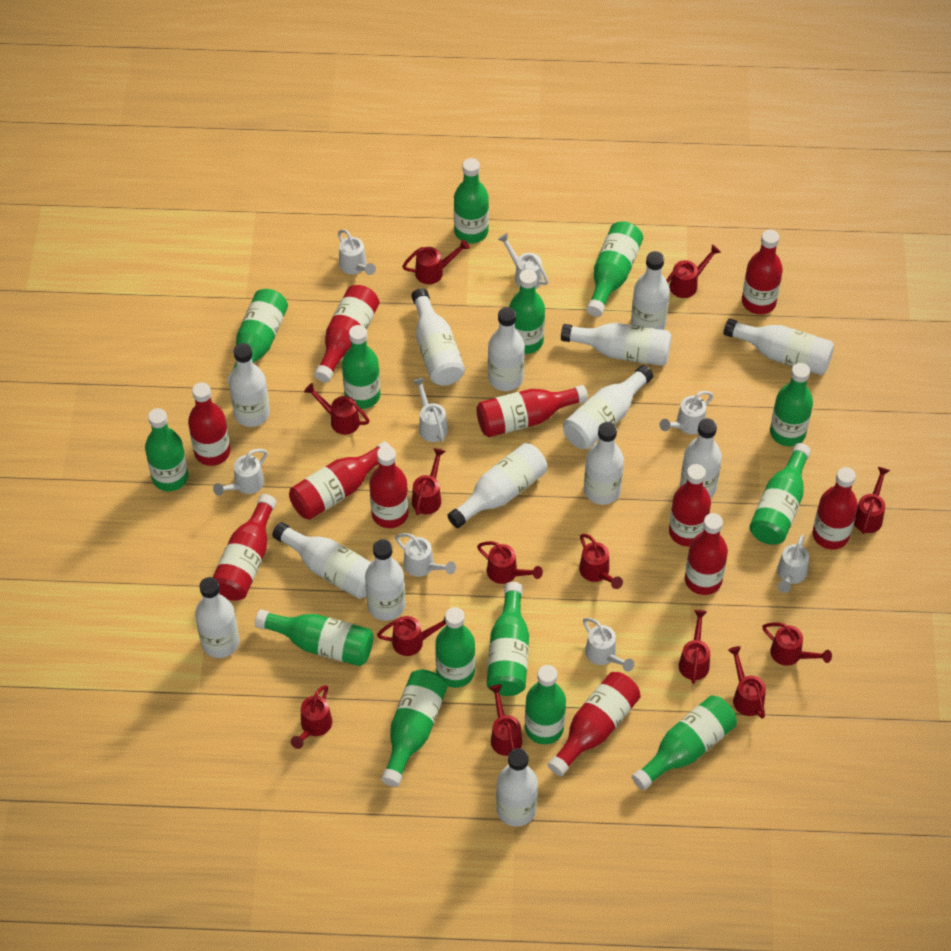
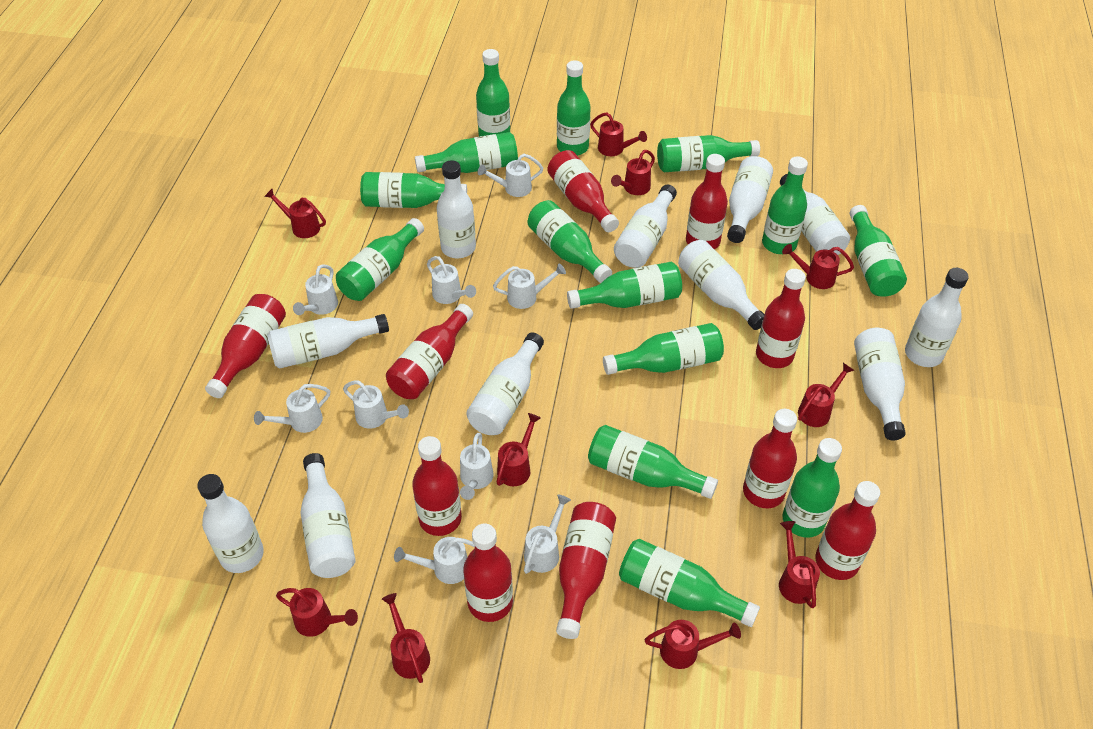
red bottle: 11 -> 10
red watering can: 13 -> 10
white bottle: 14 -> 11
white watering can: 8 -> 9

